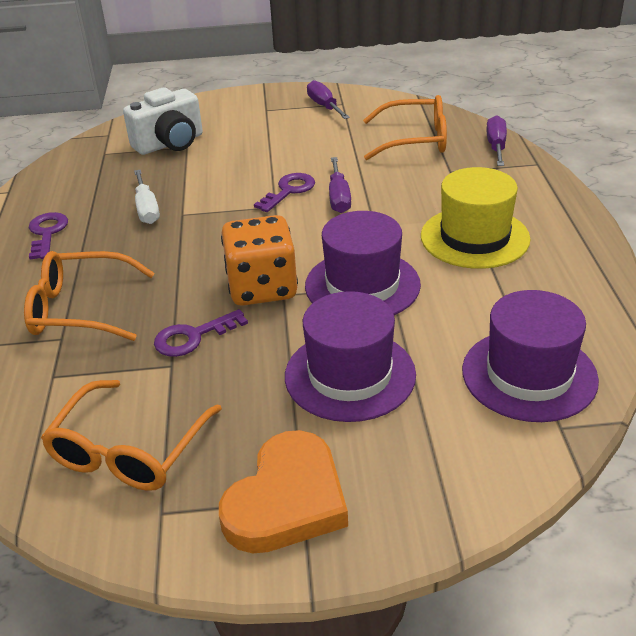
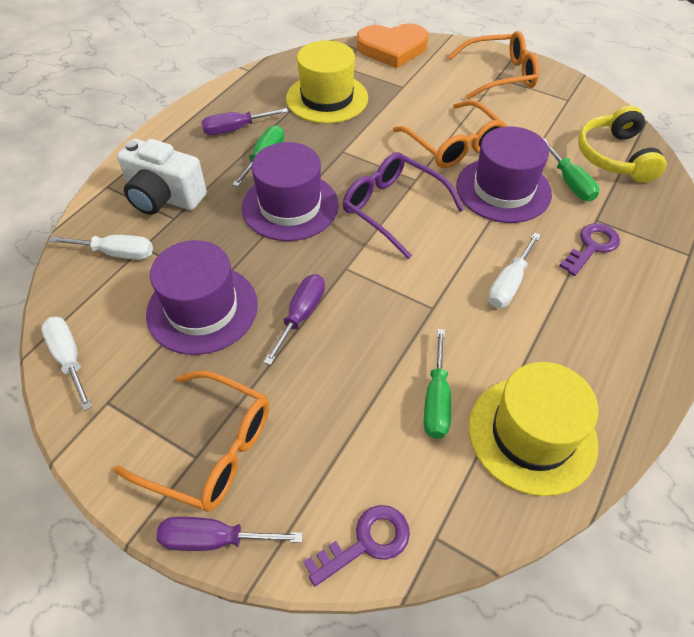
green screwdriver: 0 -> 3
orange dice: 1 -> 0
purple glasses: 0 -> 1
purple key: 3 -> 2
white screwdriver: 1 -> 3
yellow hat: 1 -> 2
yellow headphones: 0 -> 1

